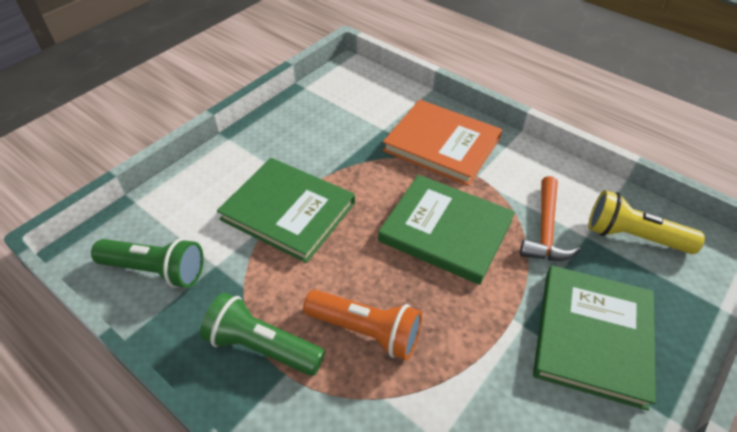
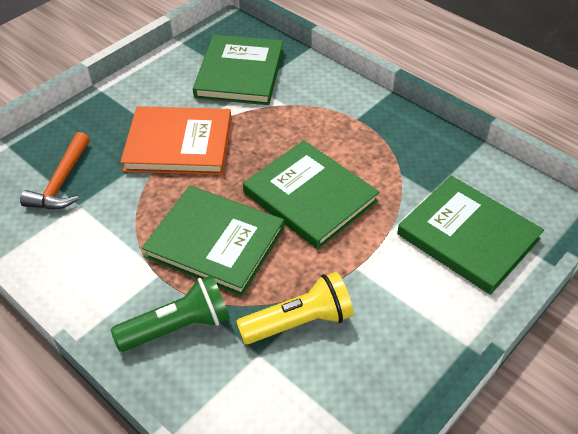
green book: 3 -> 4
green flashlight: 2 -> 1
orange flashlight: 1 -> 0

